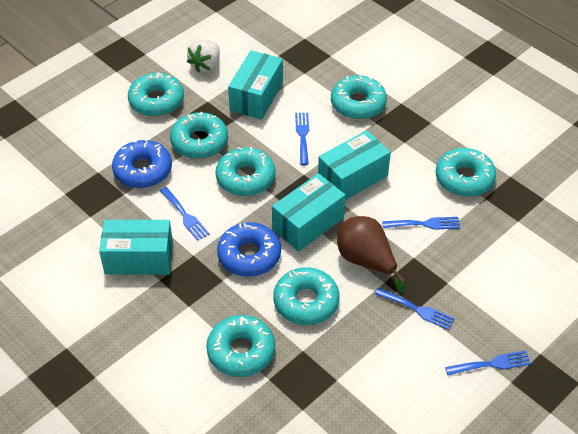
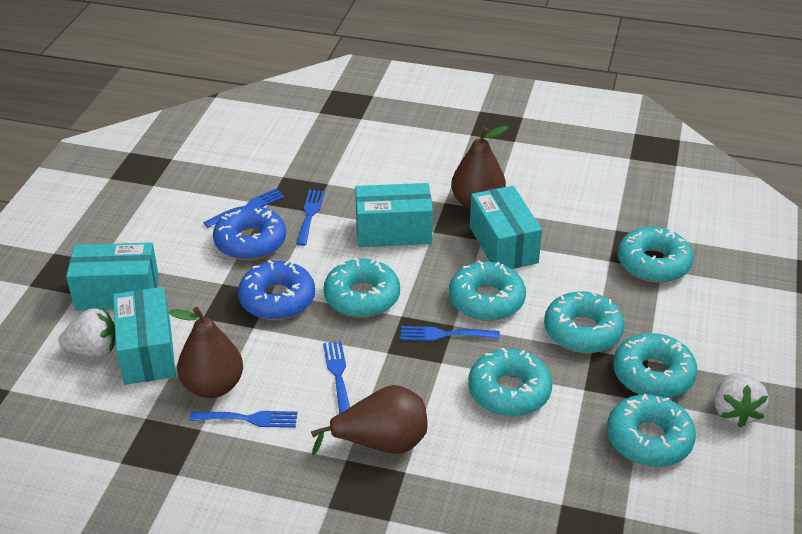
brown pear: 1 -> 3
white strawberry: 1 -> 2

